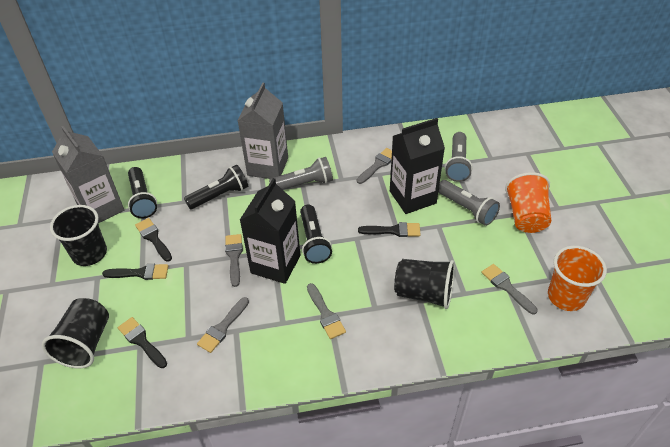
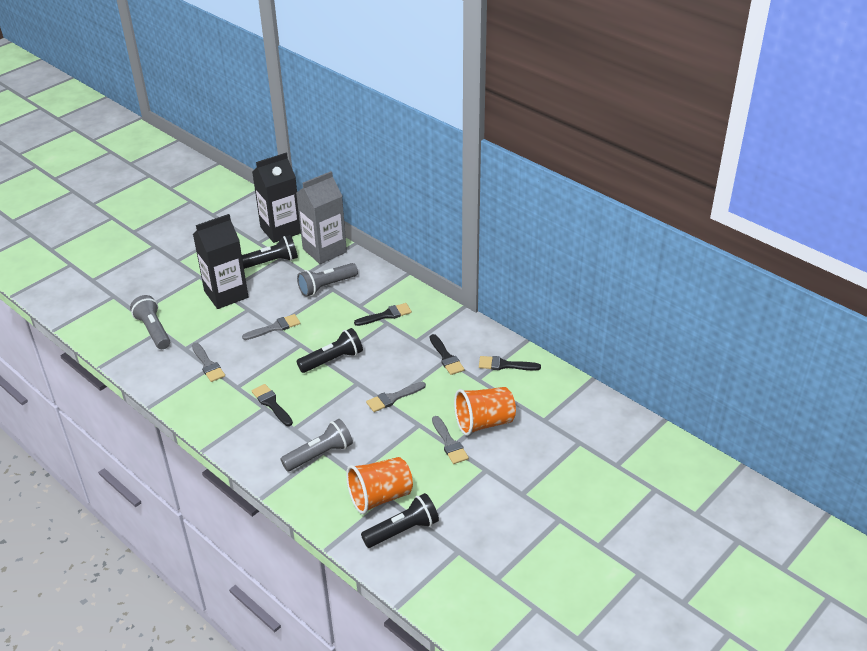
black cup: 3 -> 0
grey brush: 5 -> 4
grey carton: 2 -> 1

